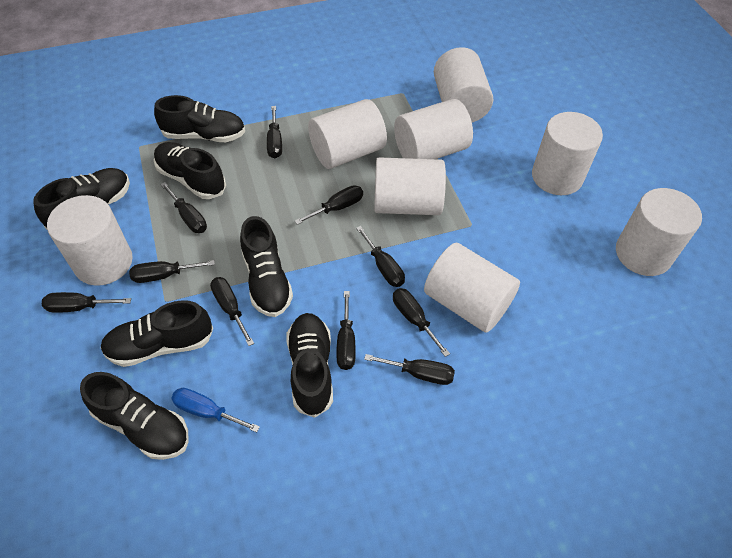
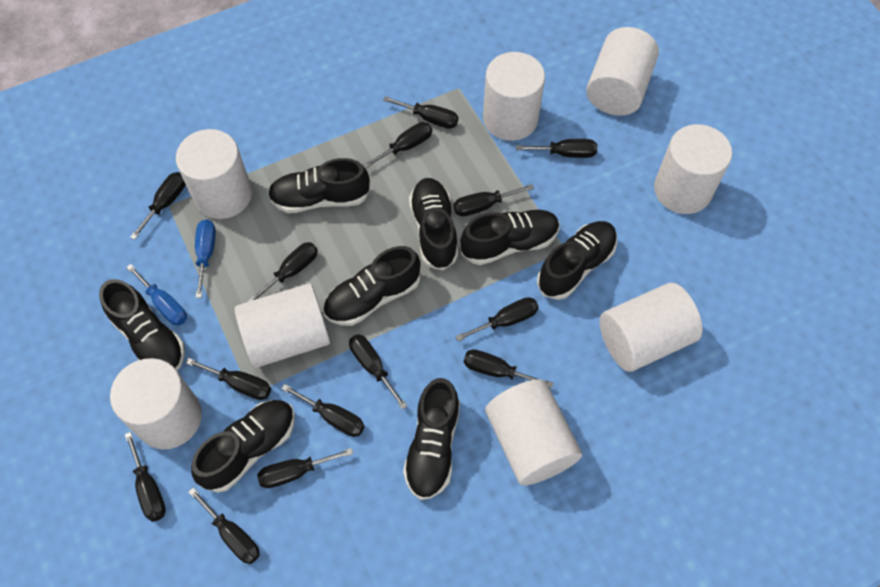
black screwdriver: 10 -> 14
black shoe: 7 -> 8
blue screwdriver: 1 -> 2

